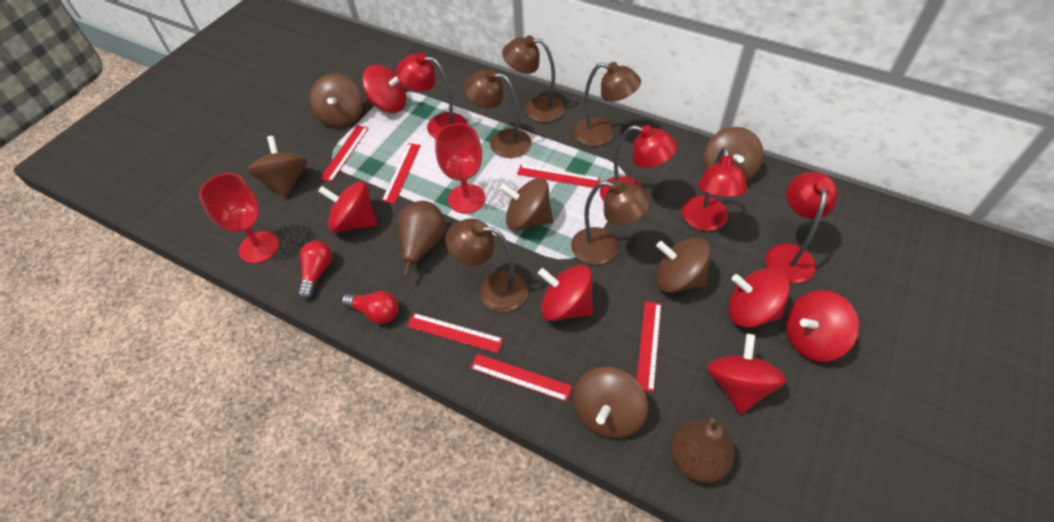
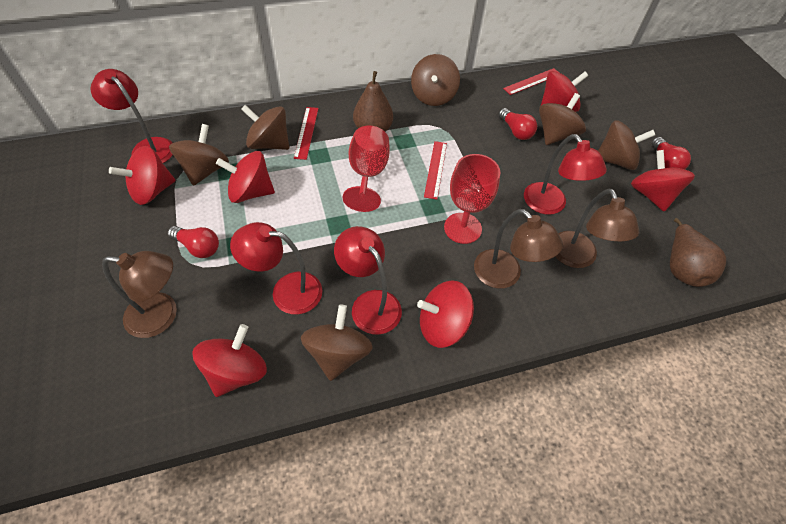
brown lamp: 5 -> 3
red light bulb: 2 -> 3
red ruler: 6 -> 3

